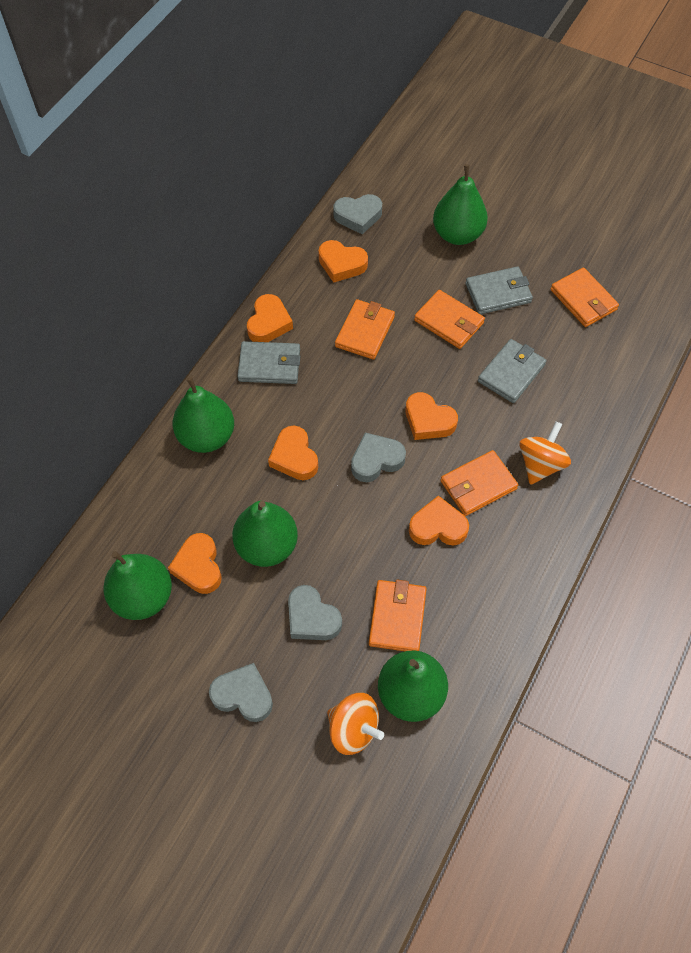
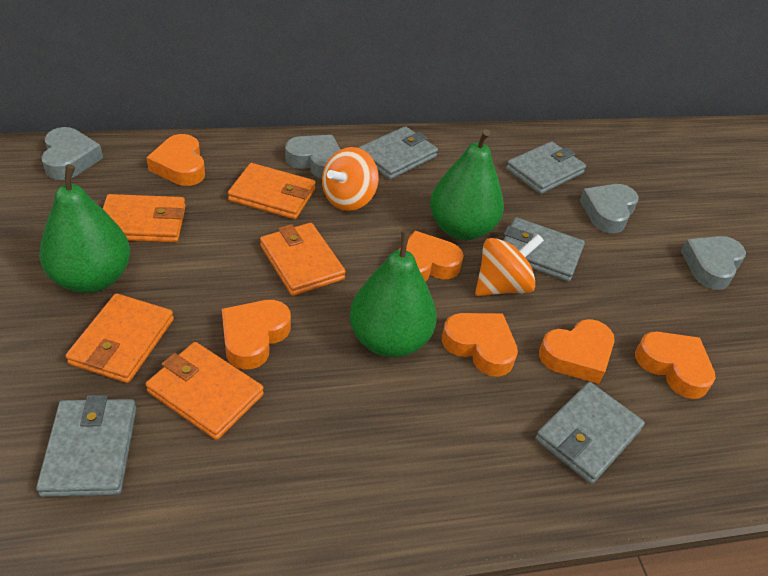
green pear: 5 -> 3
grey wallet: 3 -> 5

